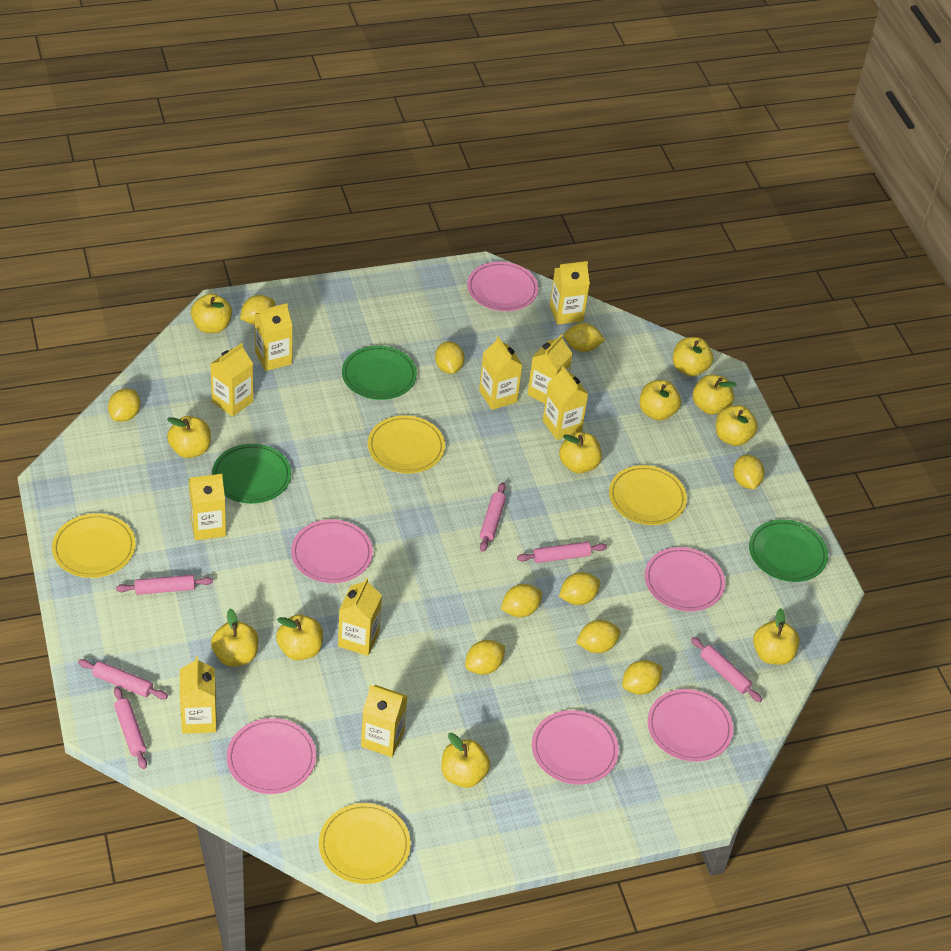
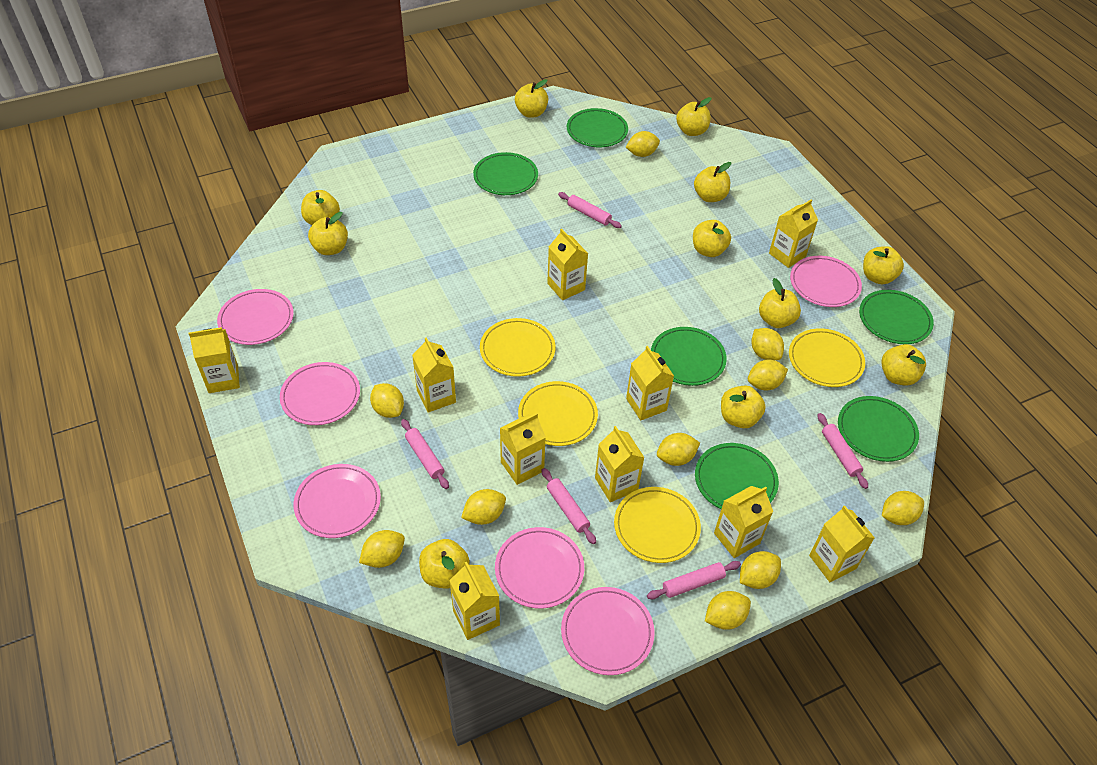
green plate: 3 -> 6
pink rolling pin: 6 -> 5

